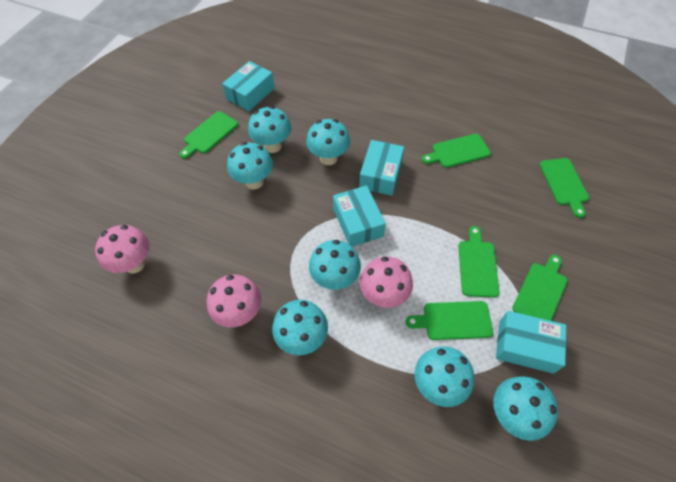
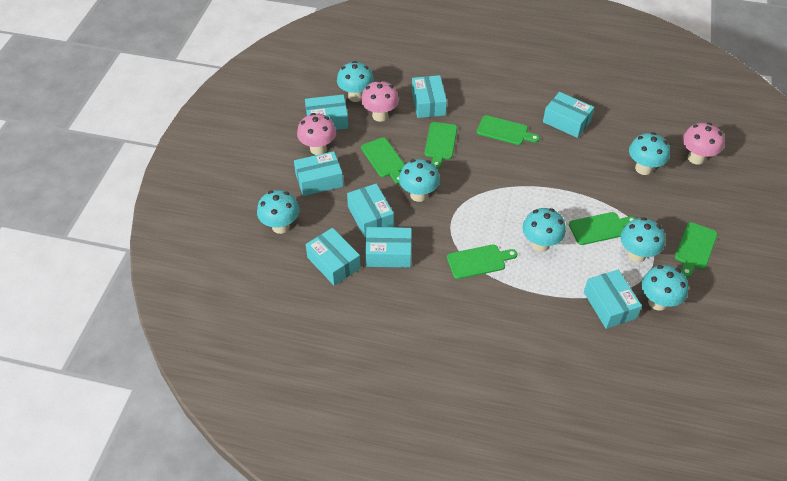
turquoise box: 4 -> 8

